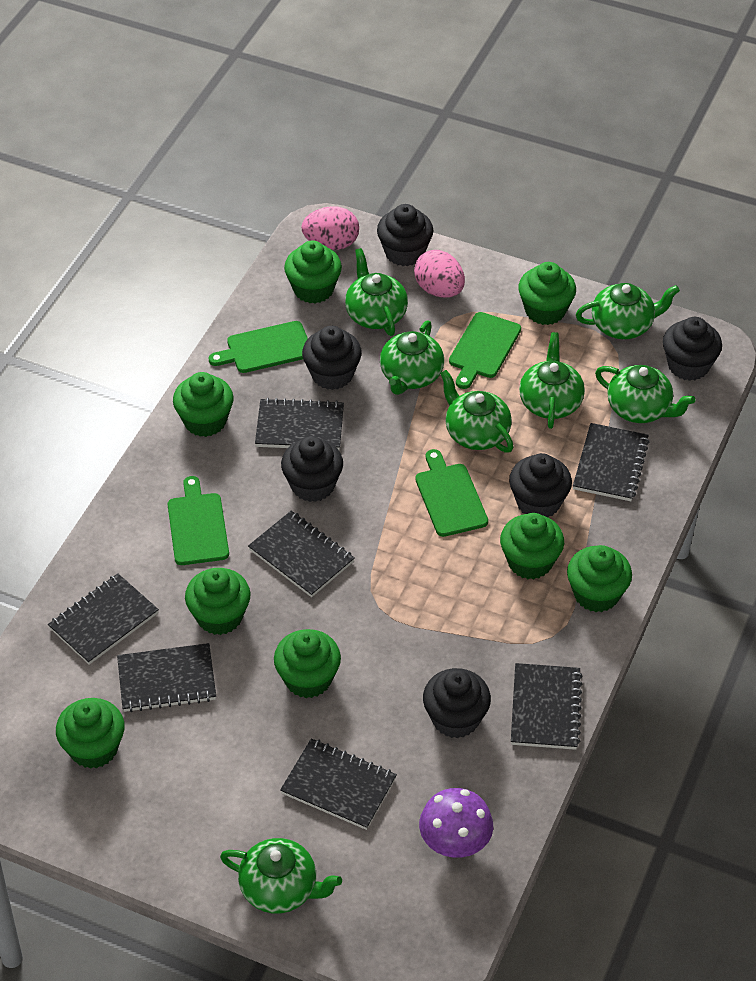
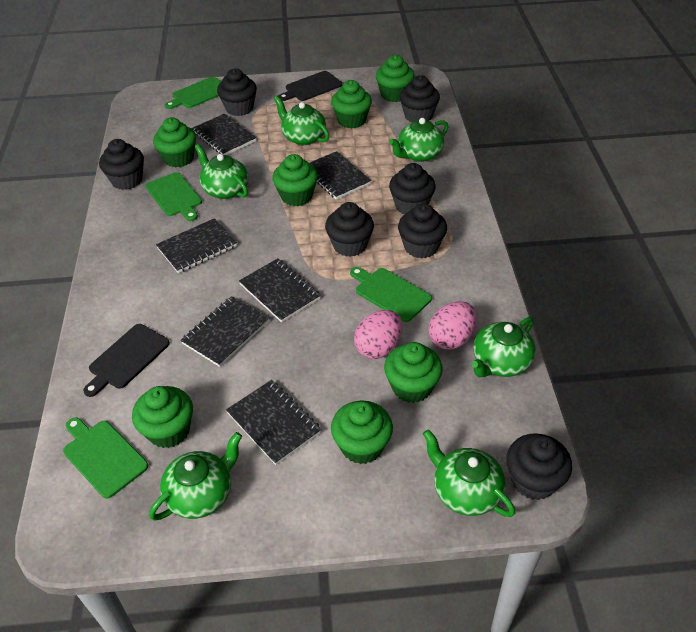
black cupcake: 6 -> 7
black cutting board: 0 -> 2
black notebook: 7 -> 6
green cupcake: 8 -> 7
green teapot: 7 -> 6
purple mushroom: 1 -> 0

